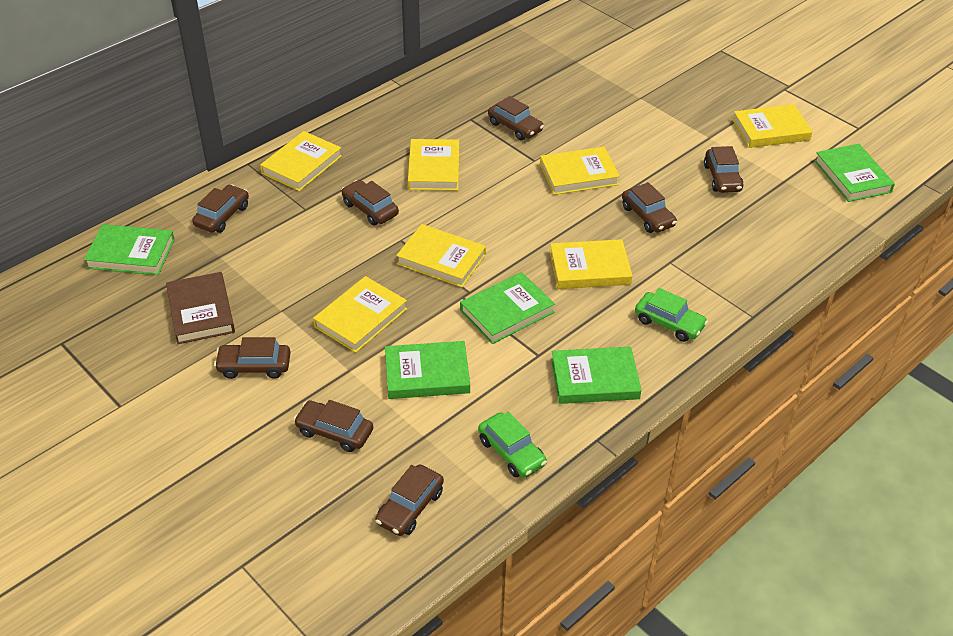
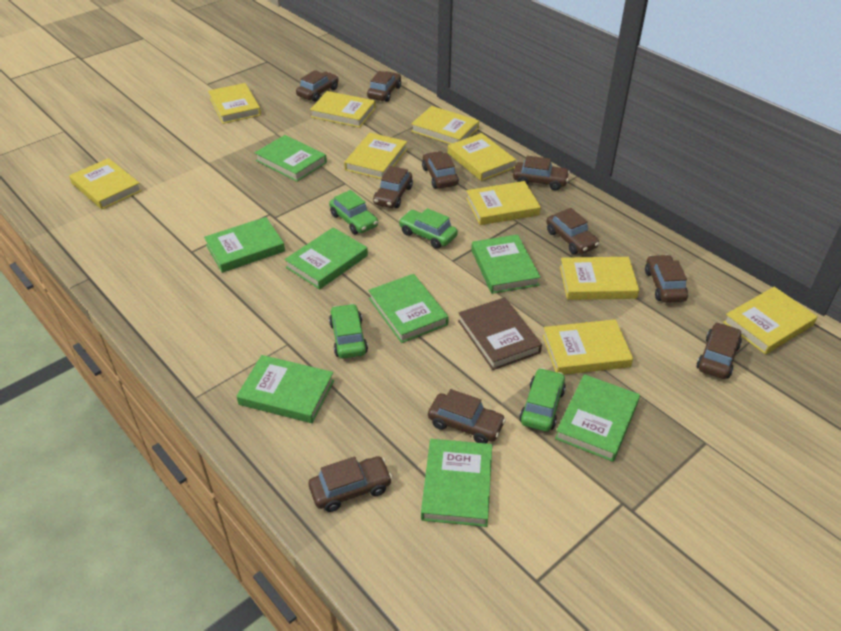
brown car: 8 -> 10
green book: 5 -> 8
green car: 2 -> 4
yellow book: 7 -> 10

